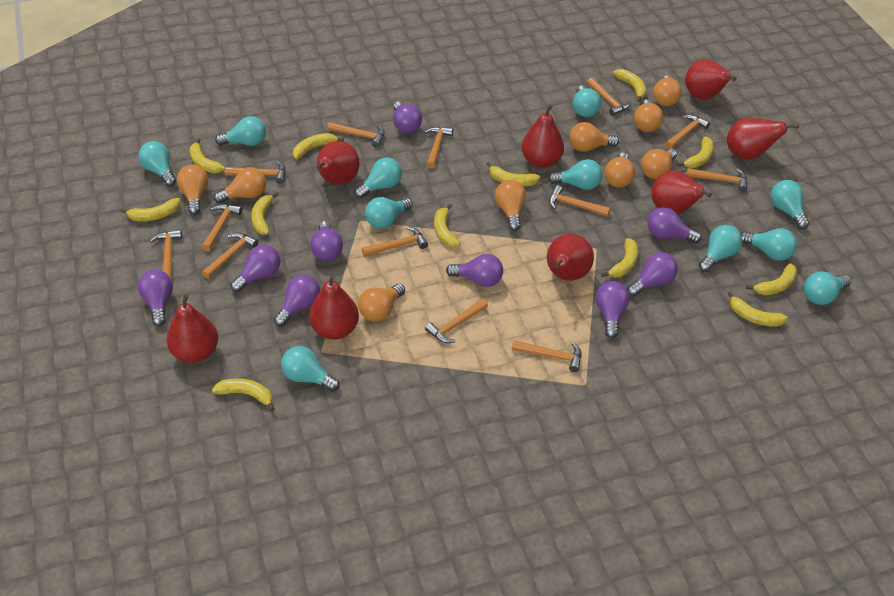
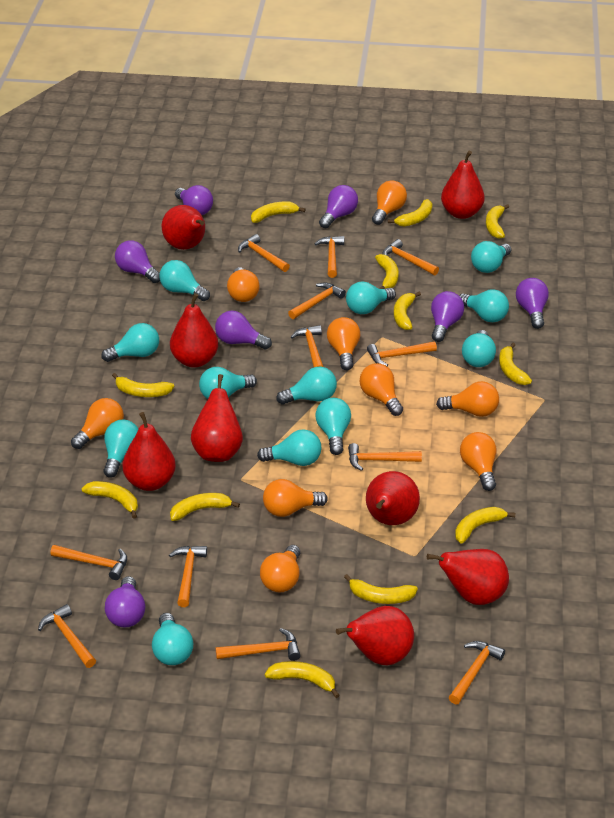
orange hammer: 13 -> 12
purple light bulb: 9 -> 7
turquoise light bulb: 11 -> 12

